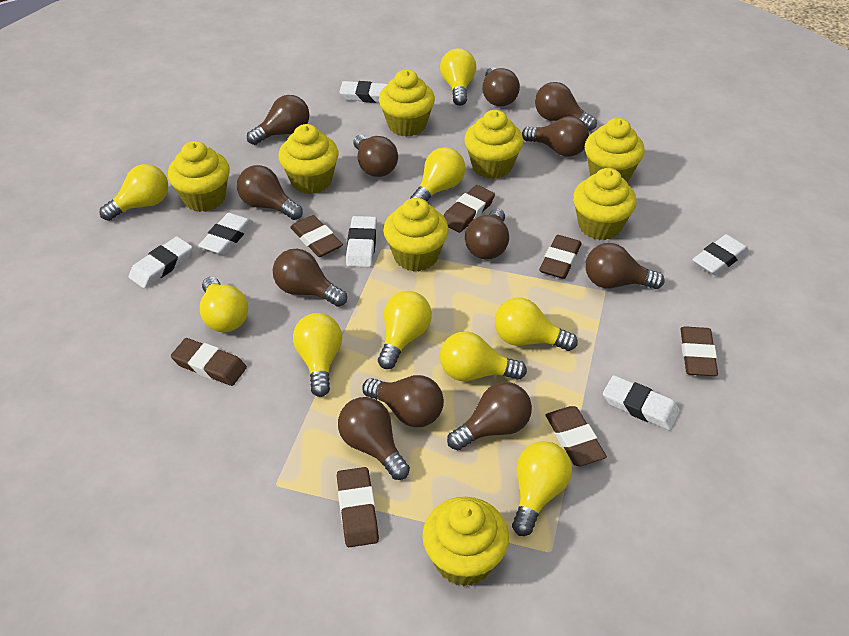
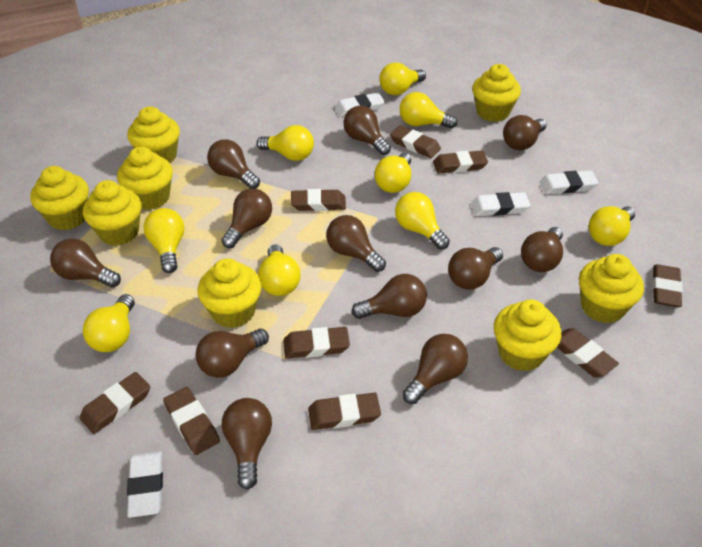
brown eraser: 7 -> 9
white eraser: 6 -> 4

